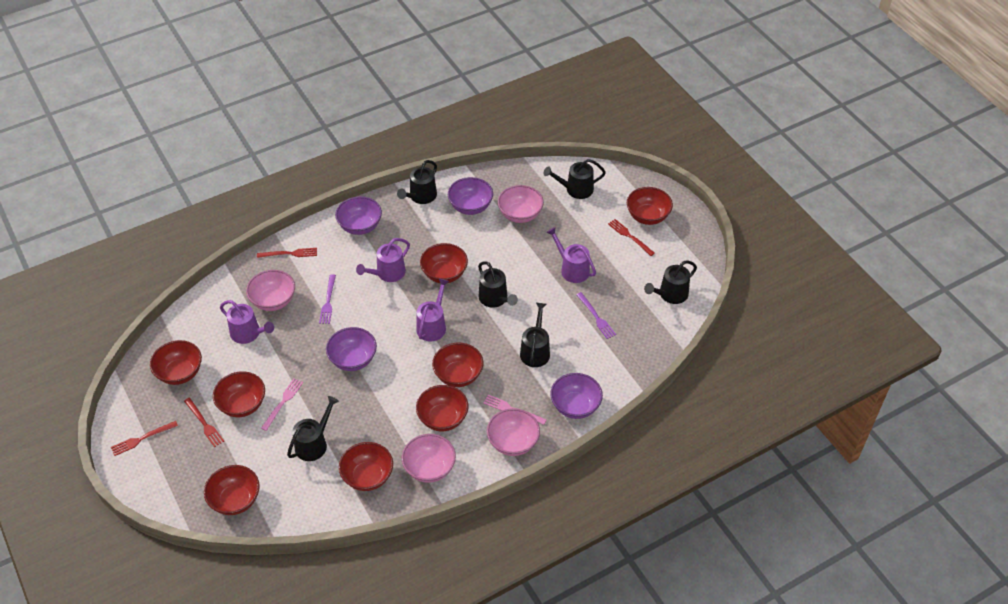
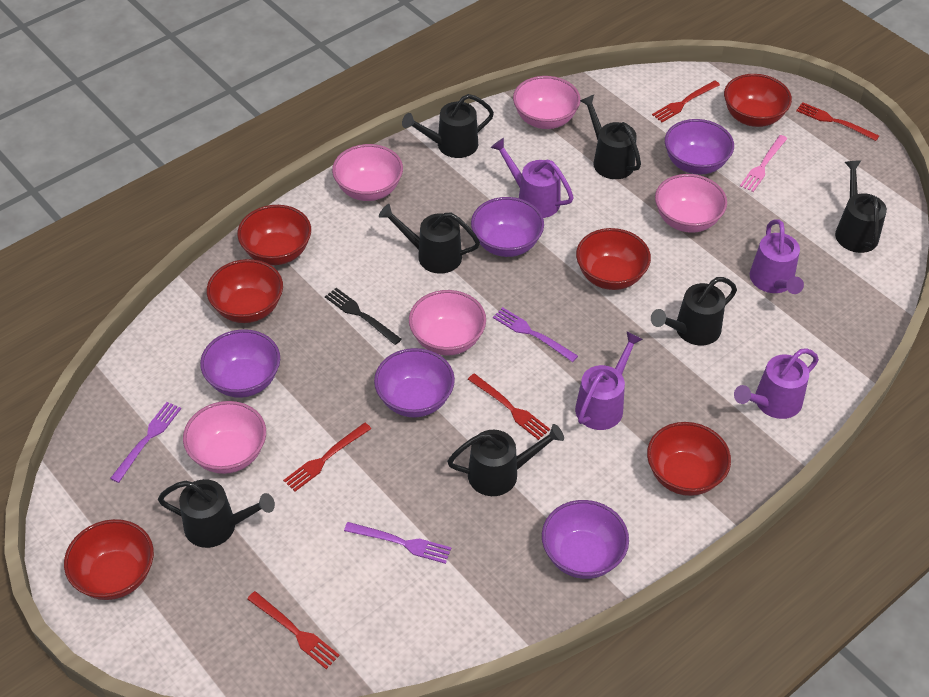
black fork: 0 -> 1
black watering can: 6 -> 7
pink bowl: 4 -> 5
pink fork: 2 -> 1
purple bowl: 4 -> 5
purple fork: 2 -> 3
red bowl: 8 -> 6
red fork: 4 -> 5

